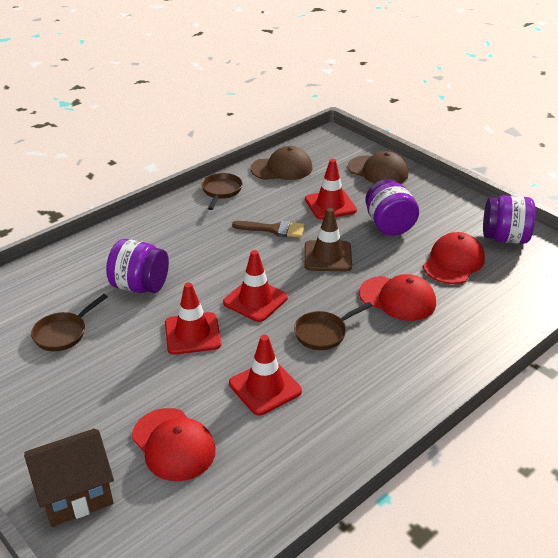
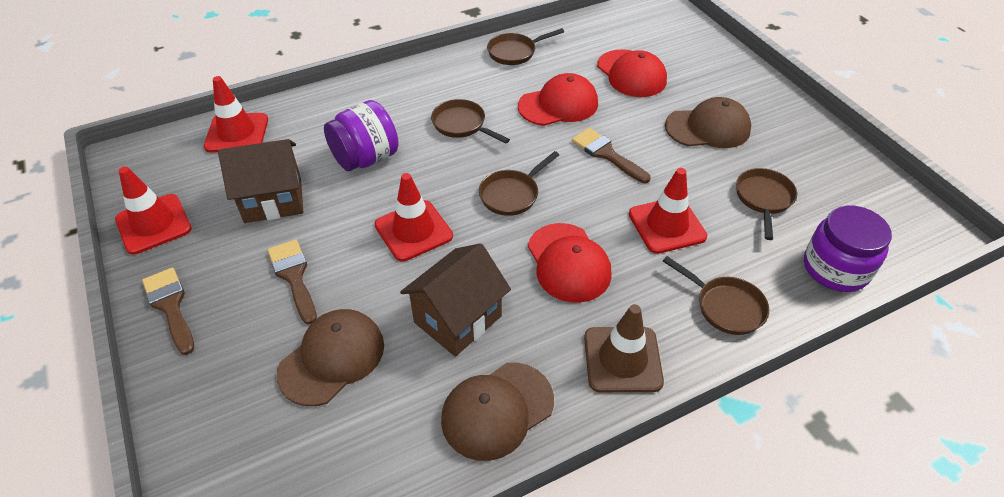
brown brush: 1 -> 3
brown cap: 2 -> 3
brown house: 1 -> 2
brown pan: 3 -> 5
purple jar: 3 -> 2

